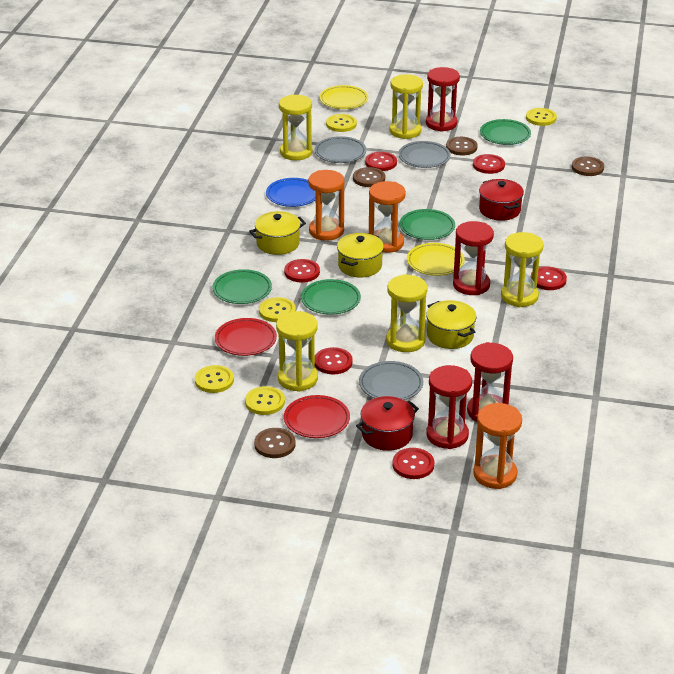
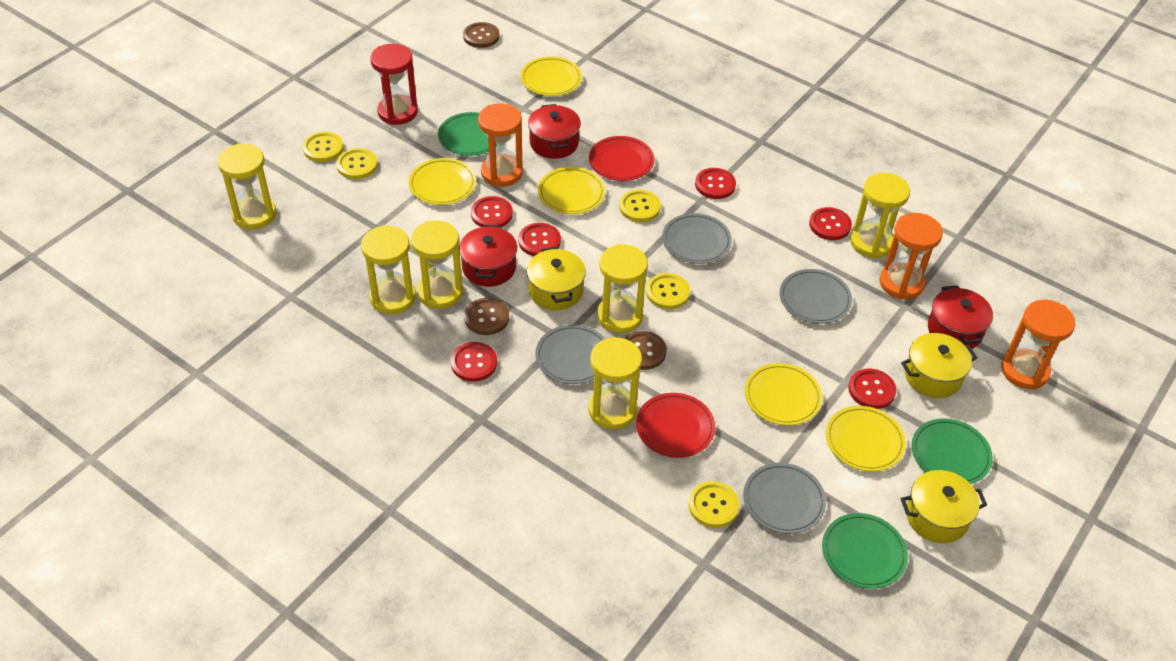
blue plate: 1 -> 0
brown button: 4 -> 3
green plate: 4 -> 3
grey plate: 3 -> 4
red hourglass: 4 -> 1
red pot: 2 -> 3
yellow hourglass: 5 -> 6
yellow plate: 2 -> 5

